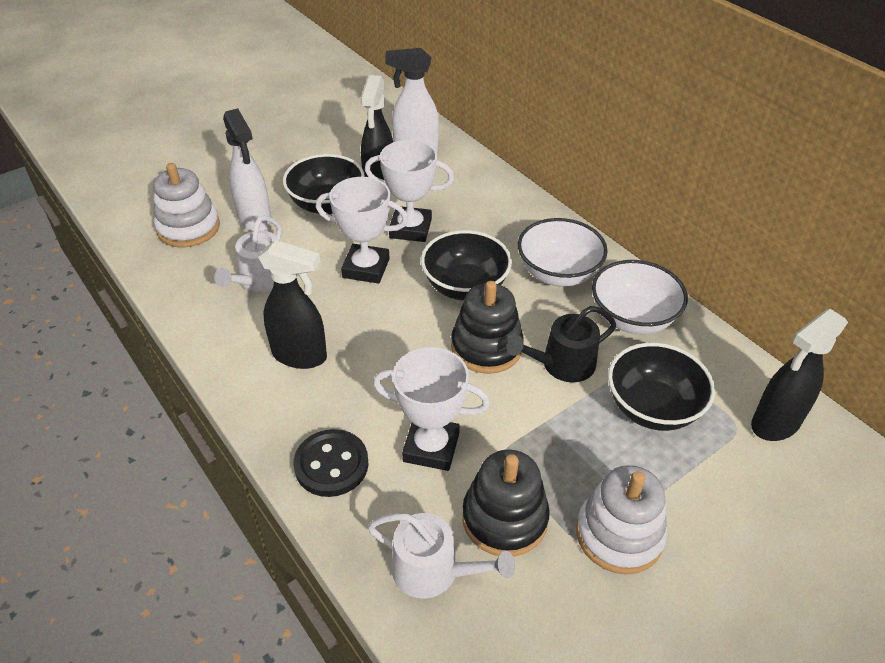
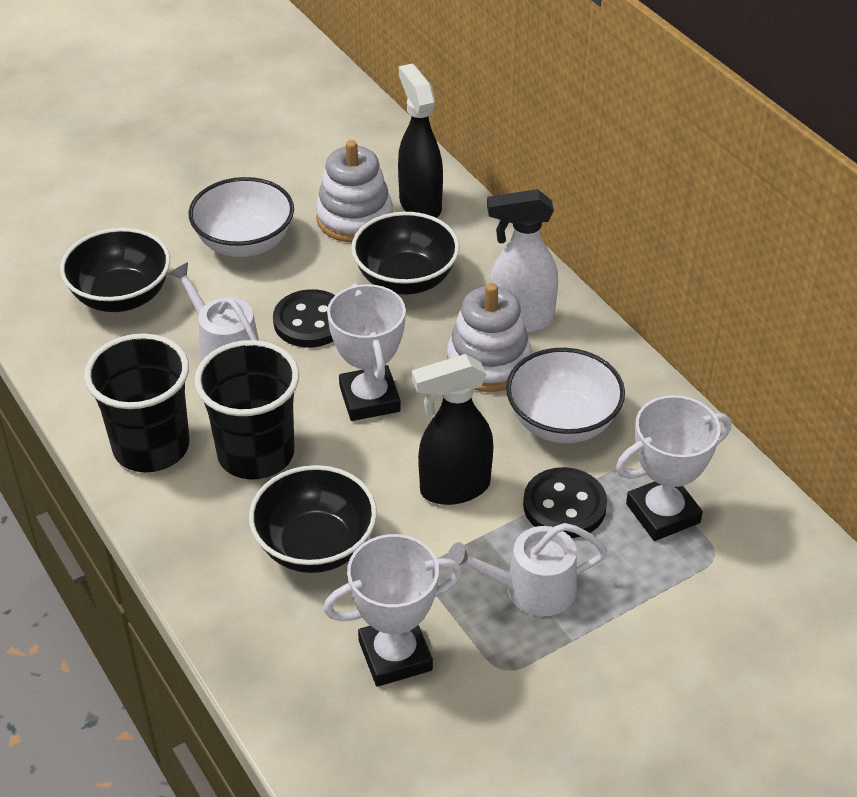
black button: 1 -> 2
black cup: 0 -> 2
black spray bottle: 3 -> 2
black stacking toy: 2 -> 0
black watering can: 1 -> 0
white spray bottle: 2 -> 1

